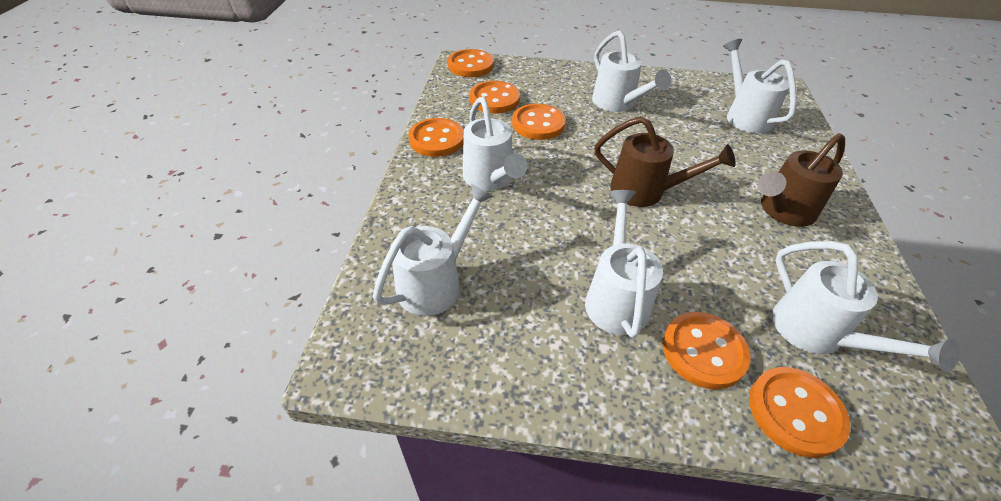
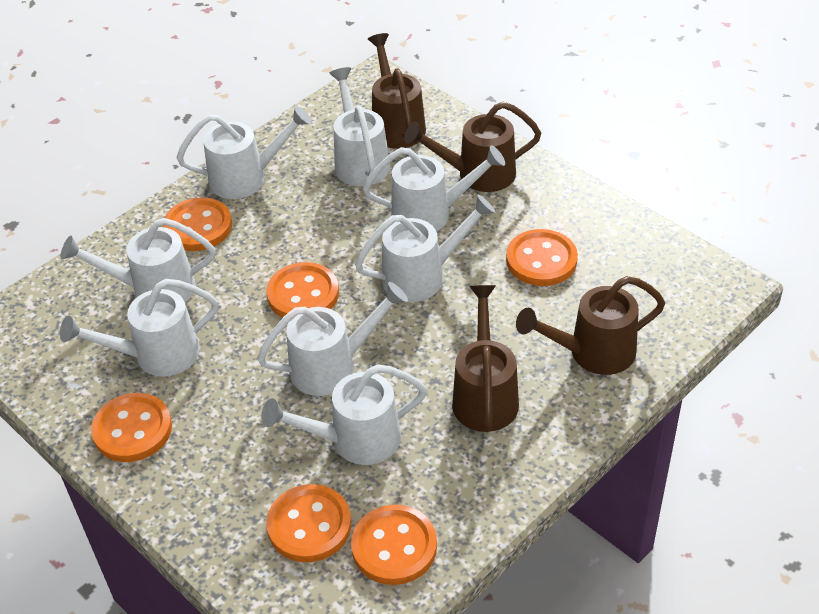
brown watering can: 2 -> 4
white watering can: 6 -> 8

